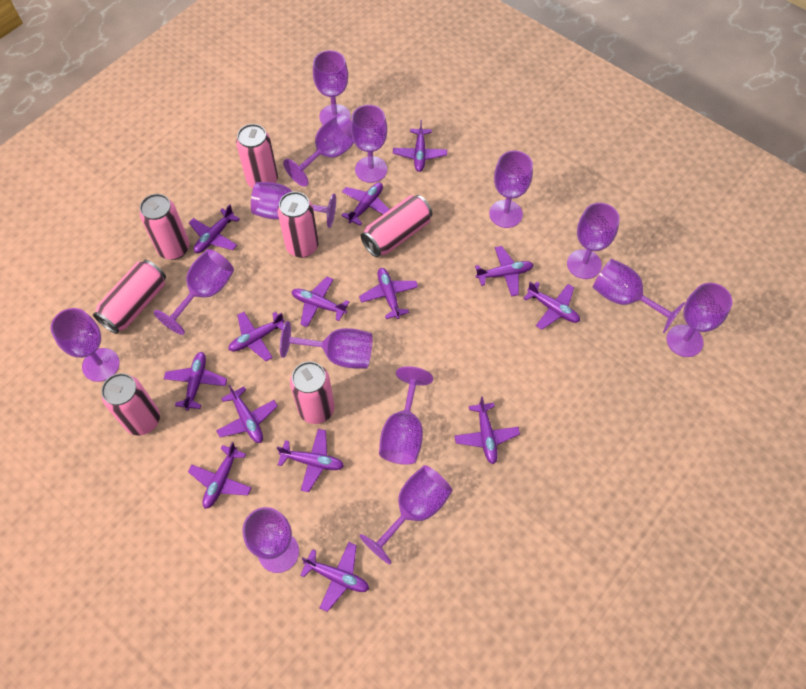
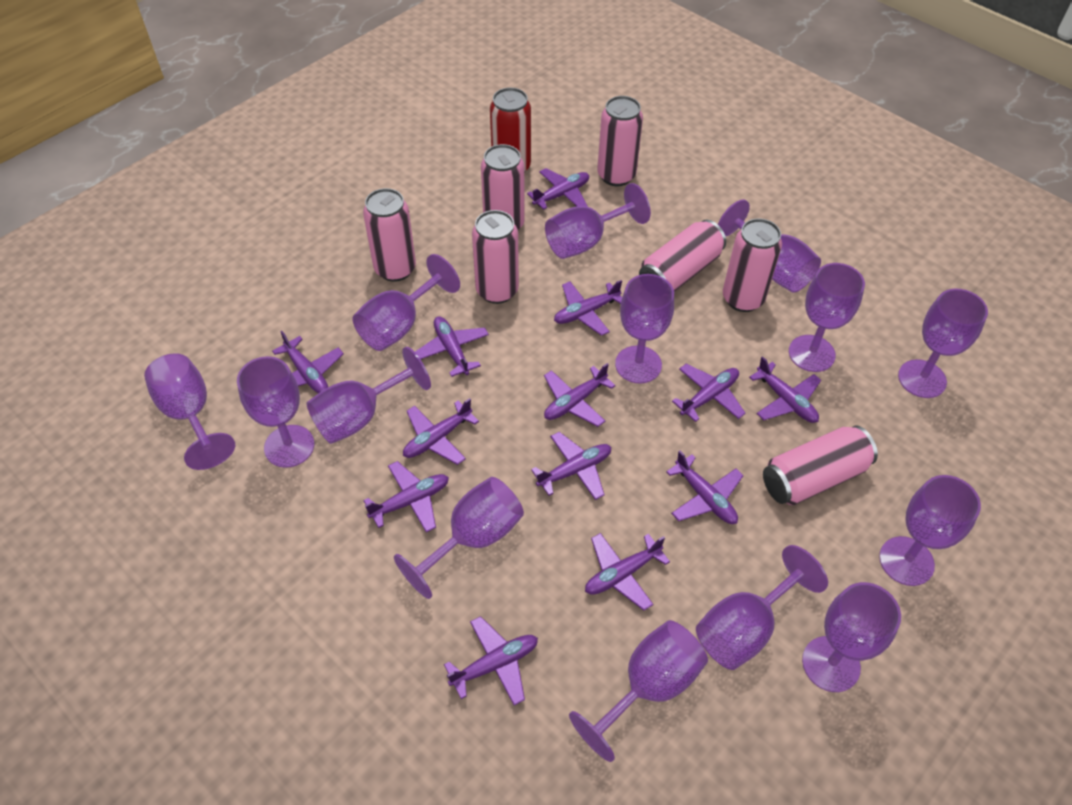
purple plane: 14 -> 13
red can: 0 -> 1

